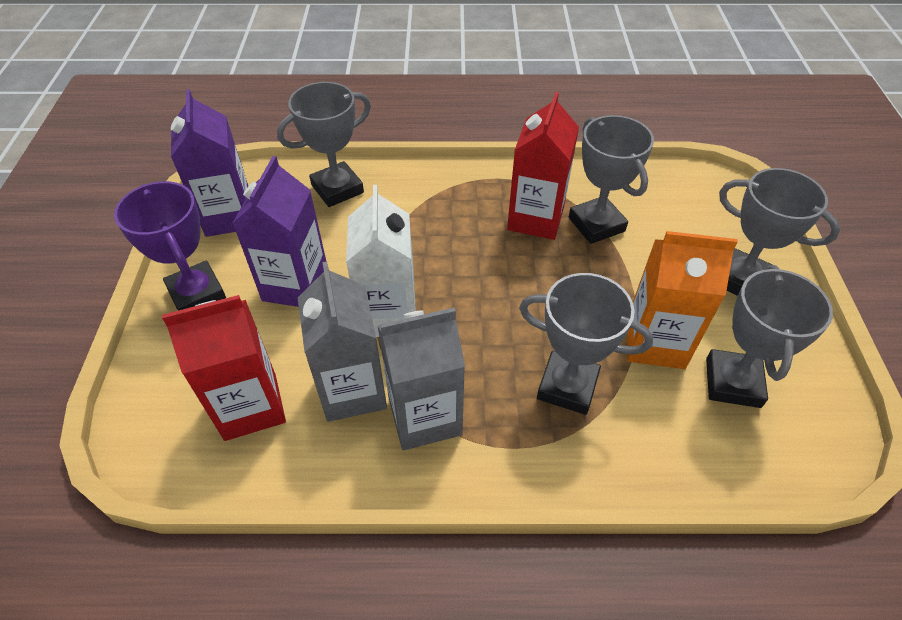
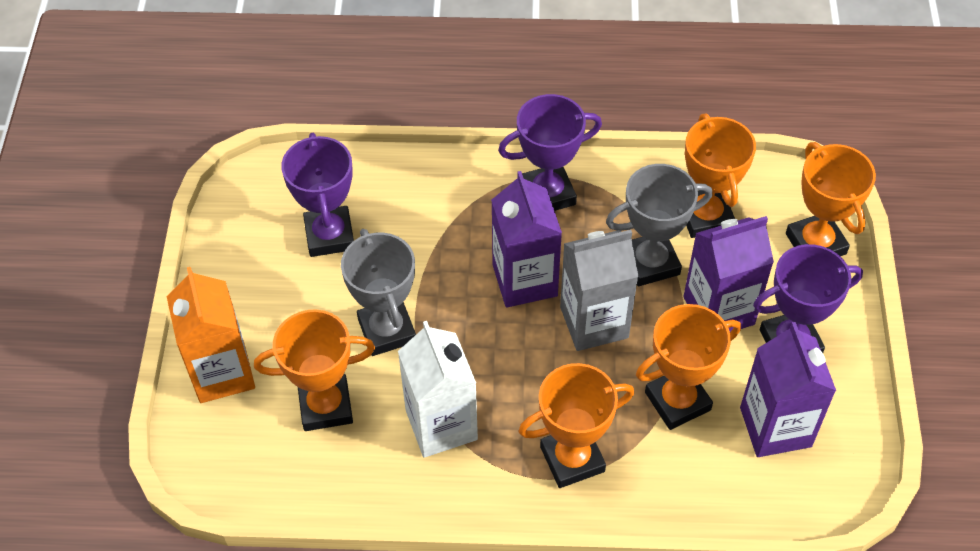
grey carton: 2 -> 1
grey trophy: 5 -> 2
orange trophy: 0 -> 5
purple carton: 2 -> 3
purple trophy: 1 -> 3
red carton: 2 -> 0

